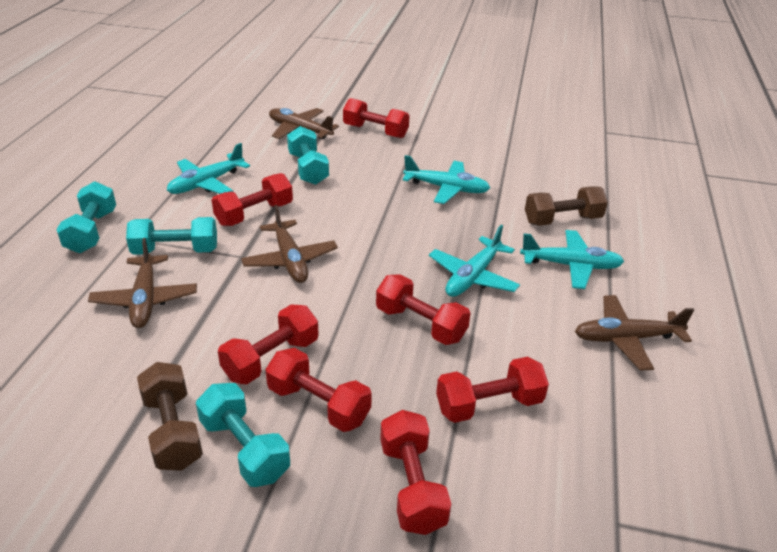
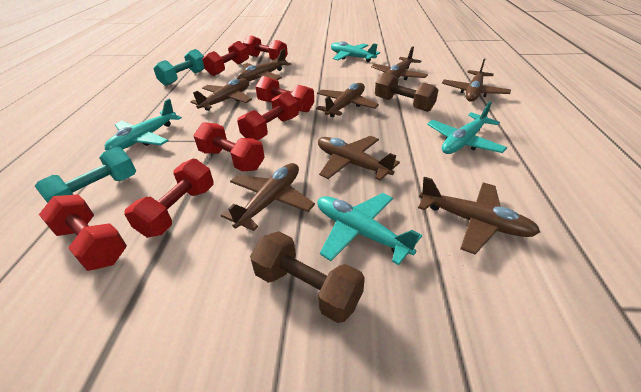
brown plane: 4 -> 8
turquoise dumbbell: 4 -> 2

